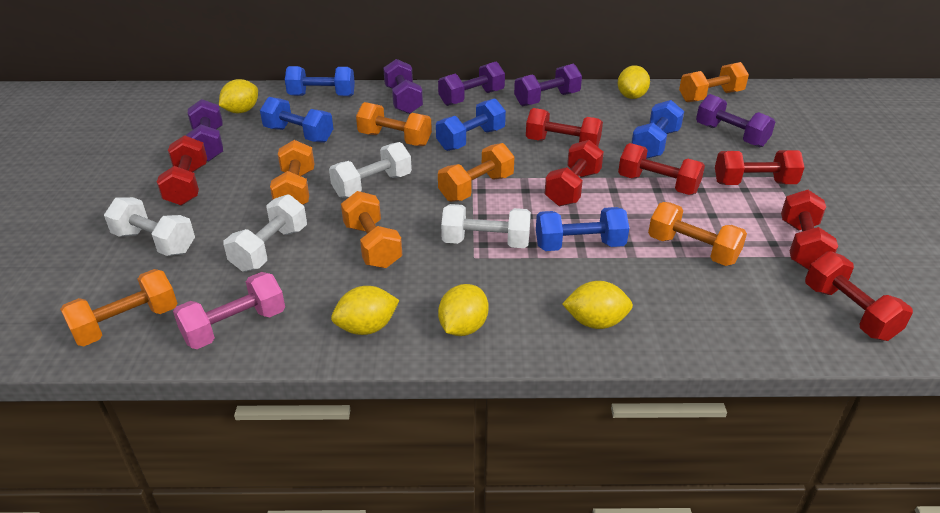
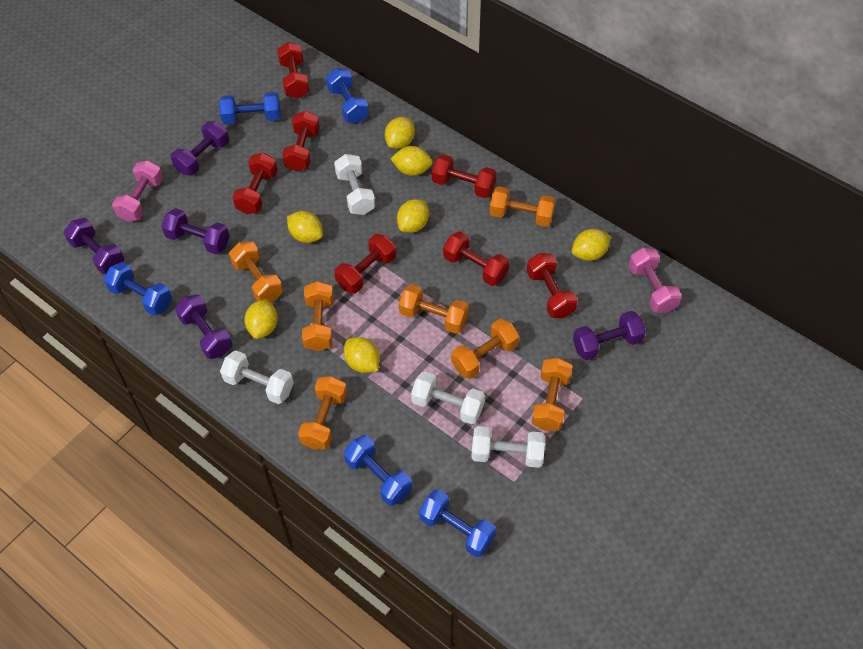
pink dumbbell: 1 -> 2
yellow lemon: 5 -> 7

